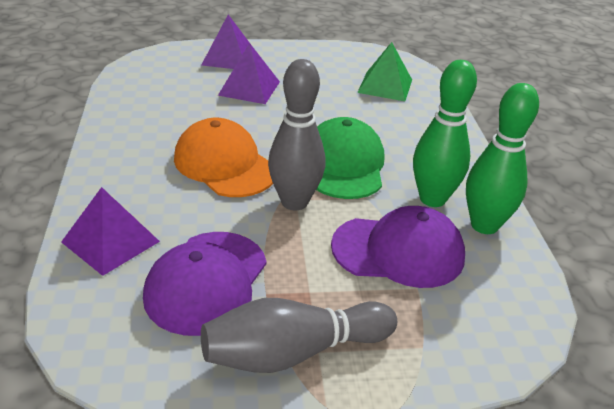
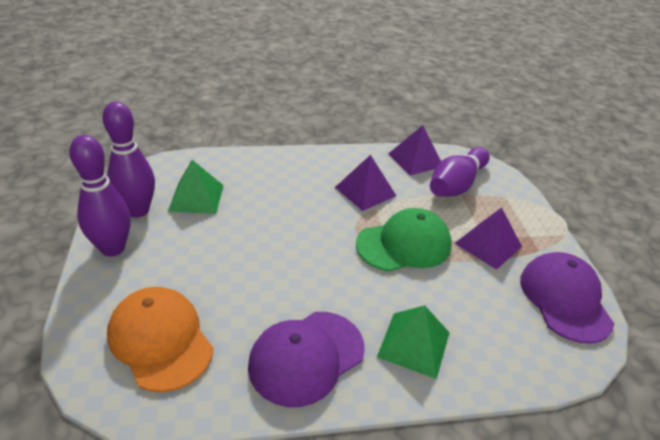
green bowling pin: 2 -> 0
green pyramid: 1 -> 2
grey bowling pin: 2 -> 0
purple bowling pin: 0 -> 3

